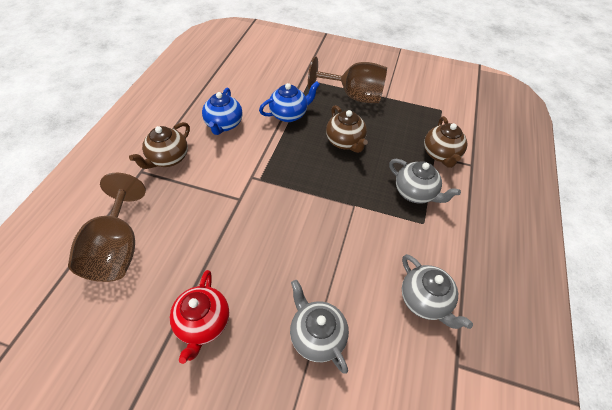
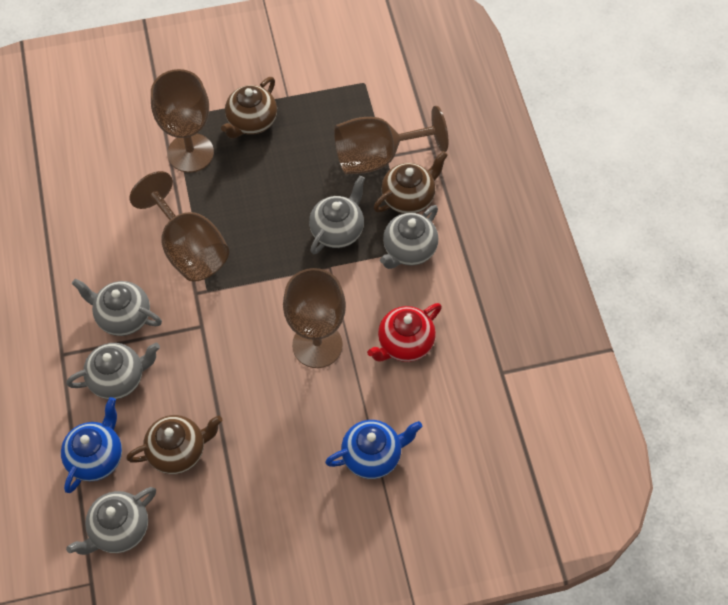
brown goblet: 2 -> 4
grey teapot: 3 -> 5

